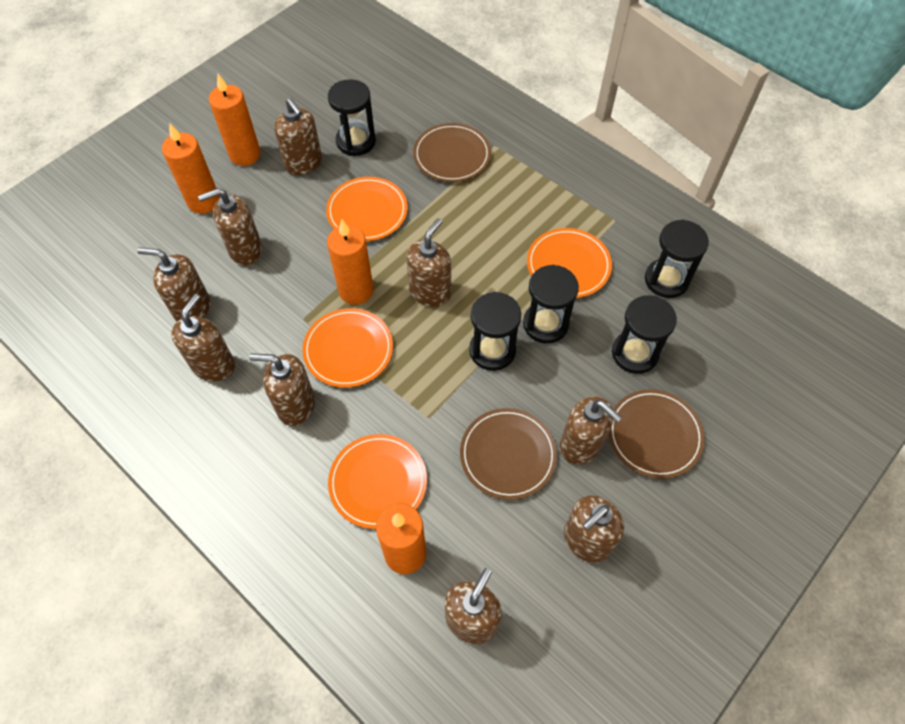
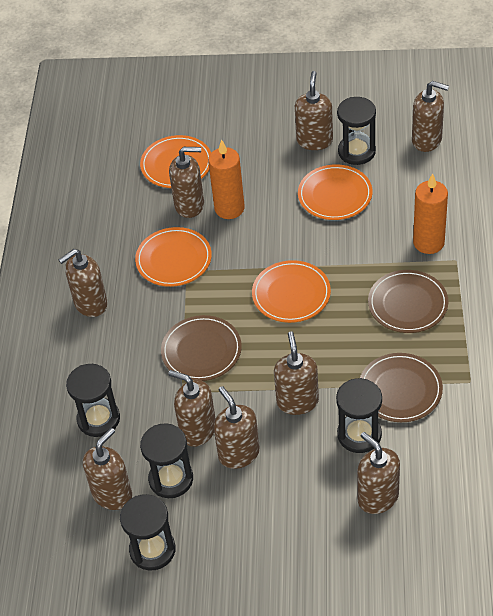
orange candle: 4 -> 2

